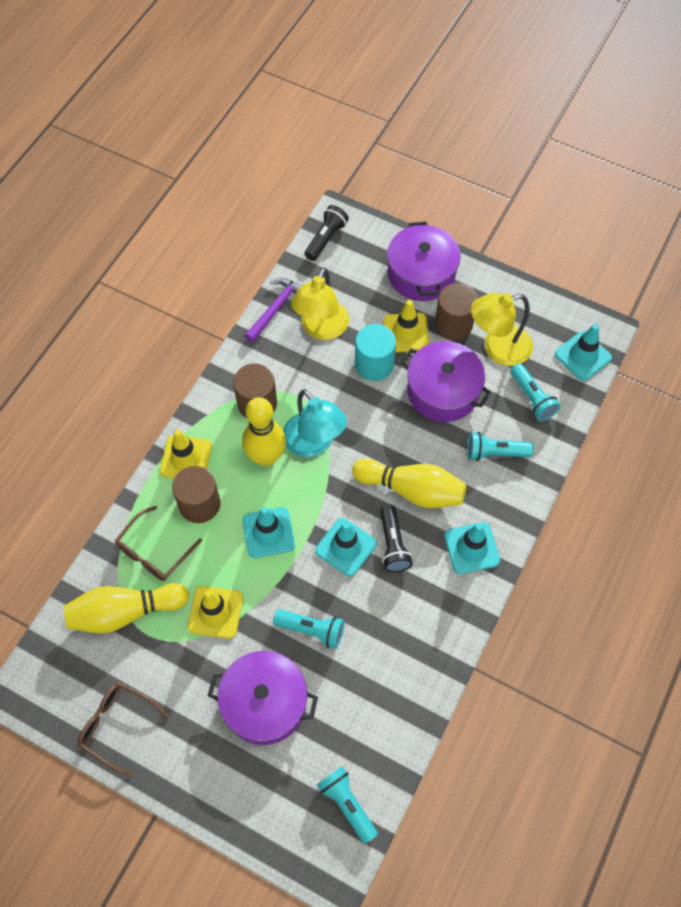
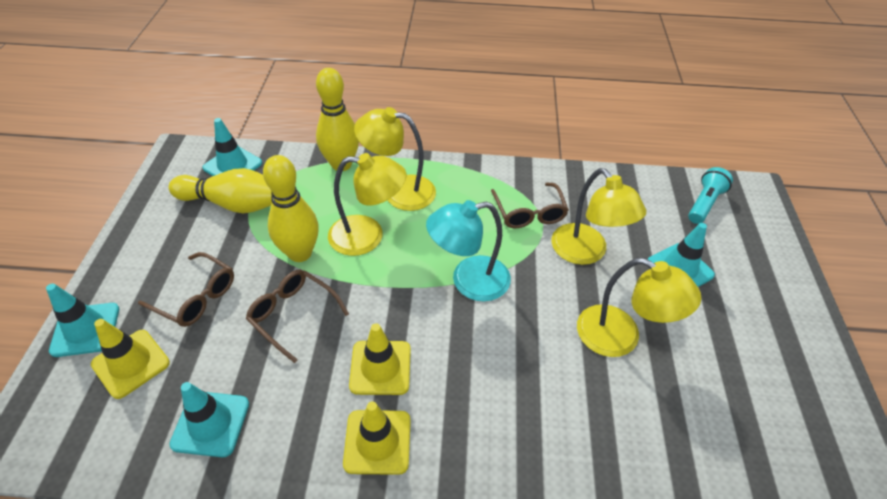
black flashlight: 2 -> 0
brown cylinder: 3 -> 0
brown glasses: 2 -> 3
purple hammer: 1 -> 0
purple pot: 3 -> 0
turquoise cylinder: 1 -> 0
turquoise flashlight: 4 -> 1
yellow lamp: 2 -> 4

